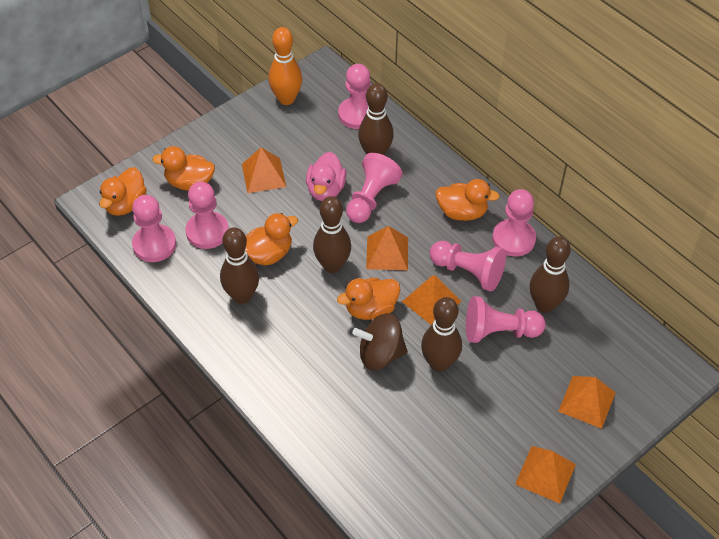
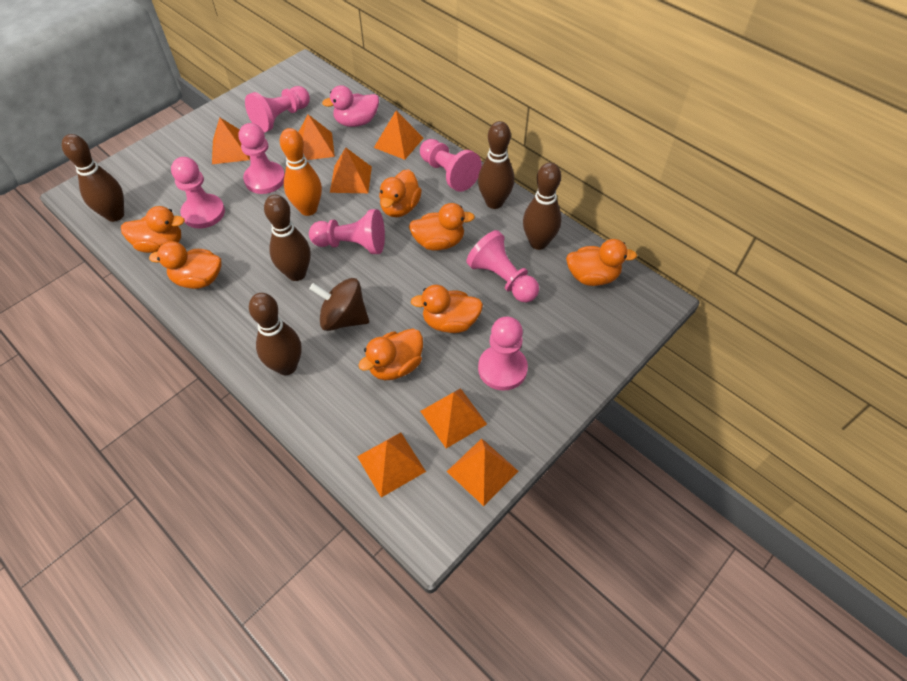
orange duck: 5 -> 7
orange pyramid: 5 -> 7

